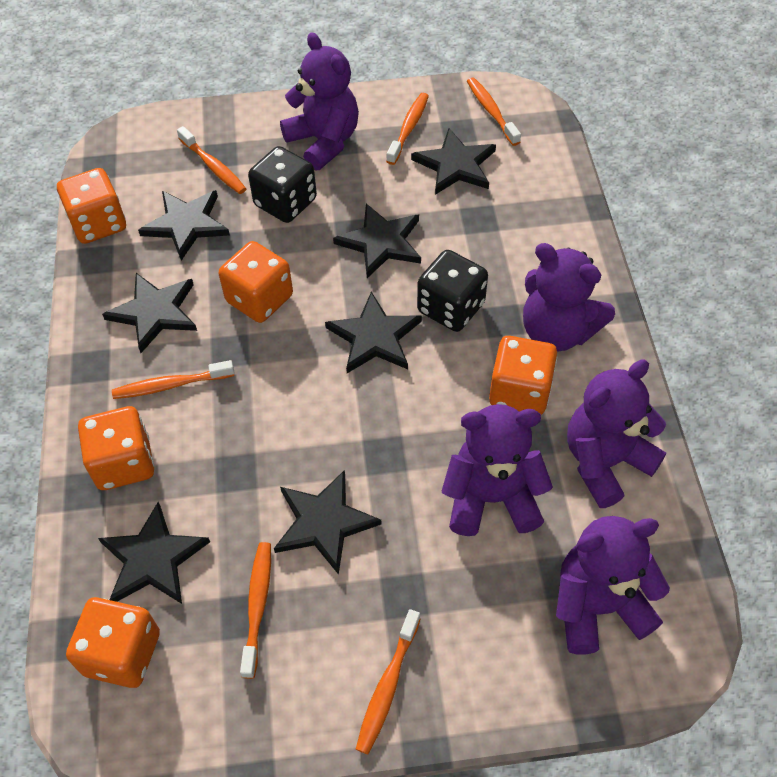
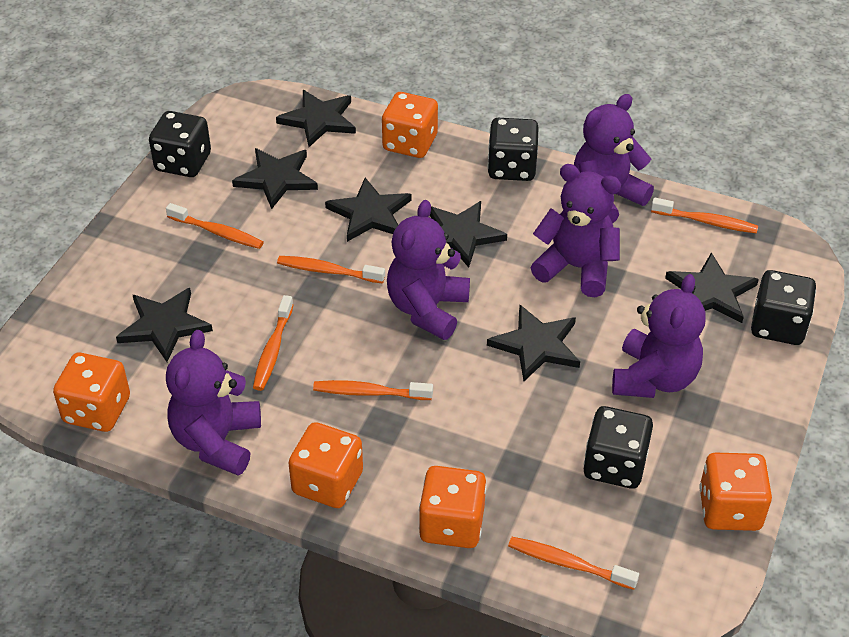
black dice: 2 -> 4

